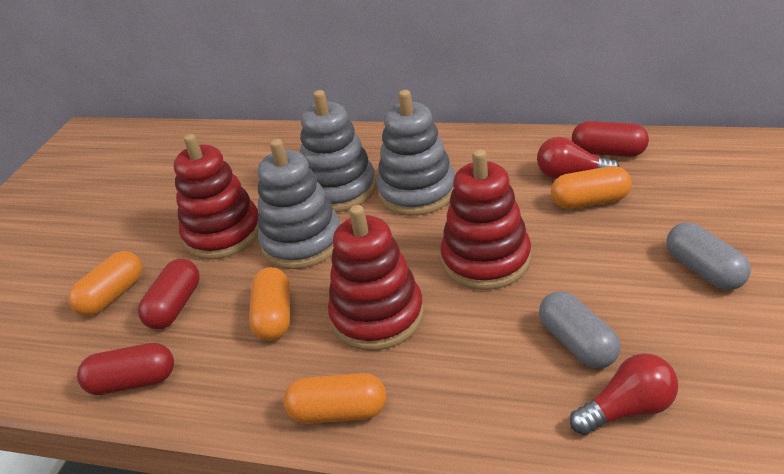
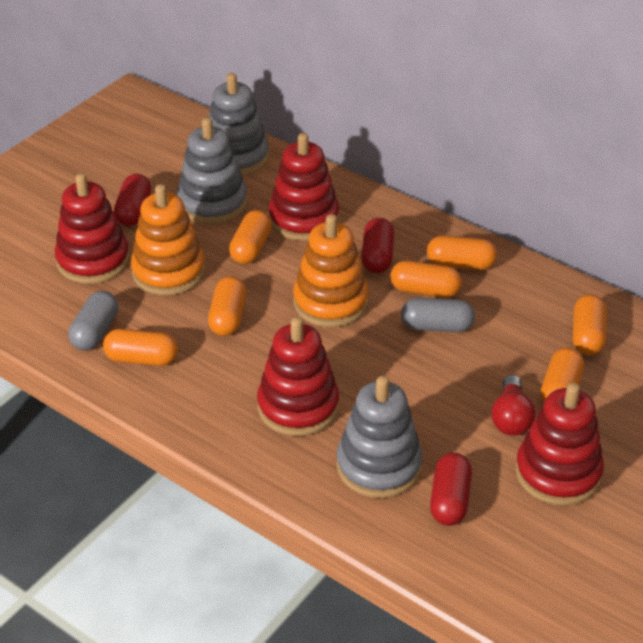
orange capsule: 4 -> 7
orange stacking toy: 0 -> 2
red light bulb: 2 -> 1
red stacking toy: 3 -> 4

